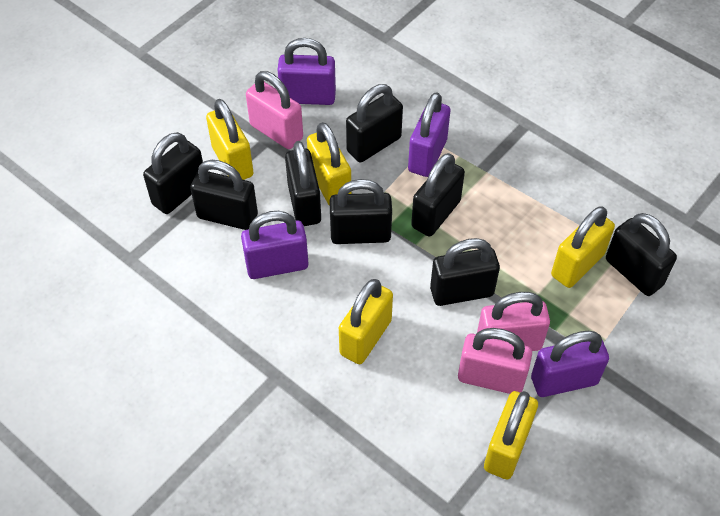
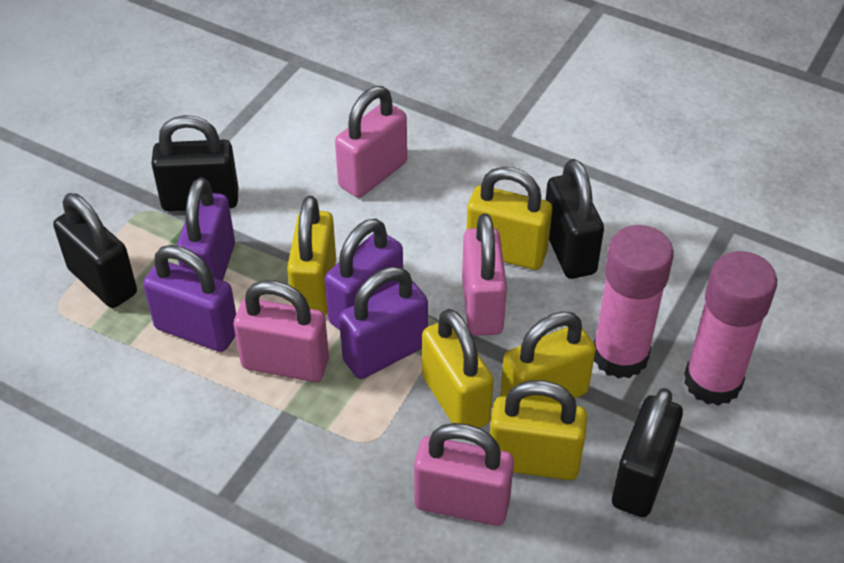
black padlock: 8 -> 4
pink glue stick: 0 -> 2
pink padlock: 3 -> 4

